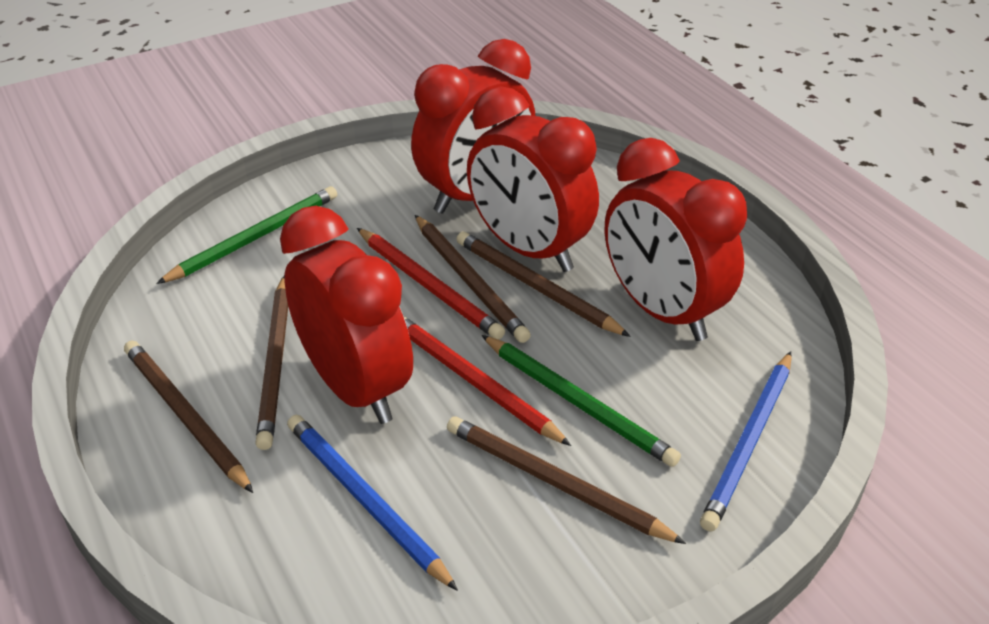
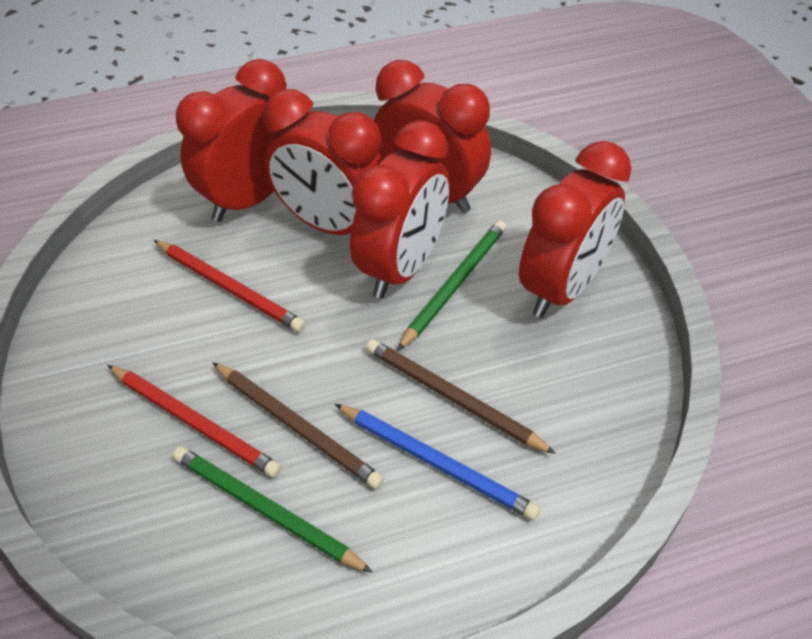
blue pencil: 2 -> 1
brown pencil: 5 -> 2
red clock: 4 -> 5

